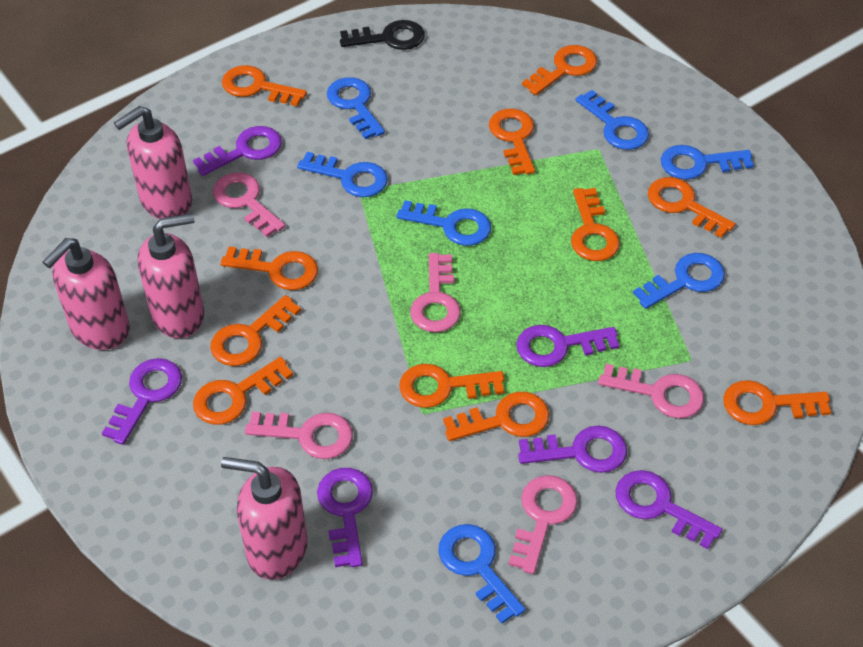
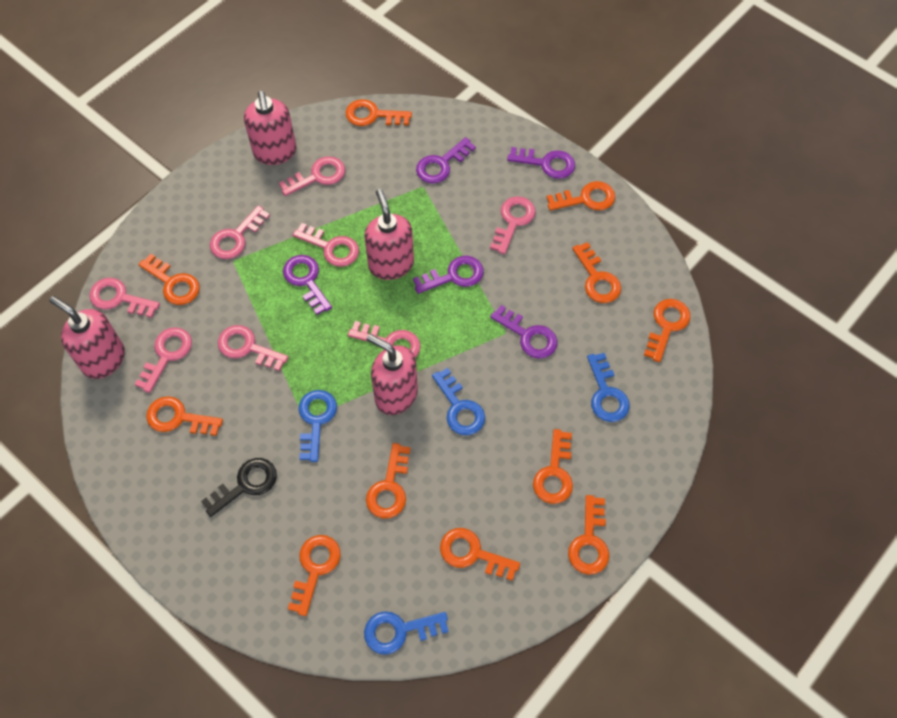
blue key: 7 -> 4
pink key: 5 -> 8
purple key: 6 -> 5

